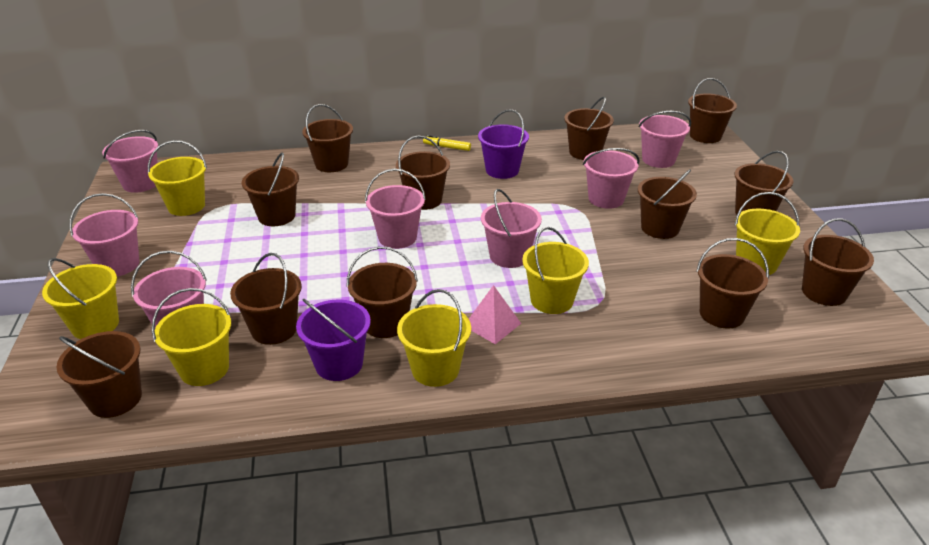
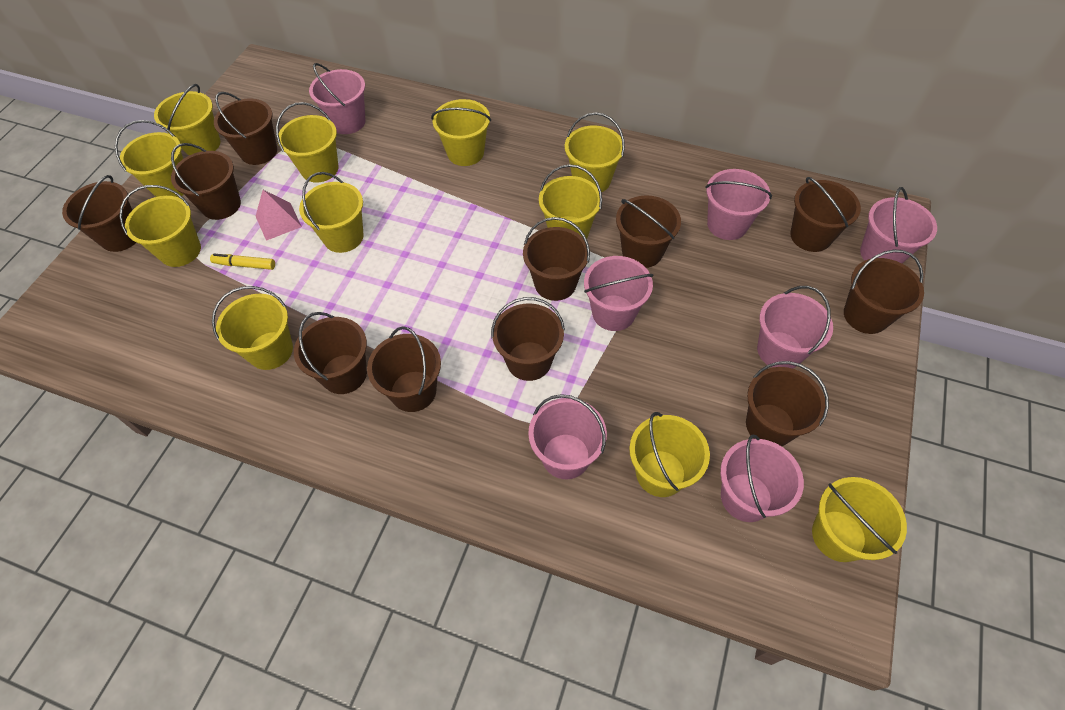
brown bucket: 12 -> 11
purple bucket: 2 -> 0
yellow bucket: 6 -> 11

